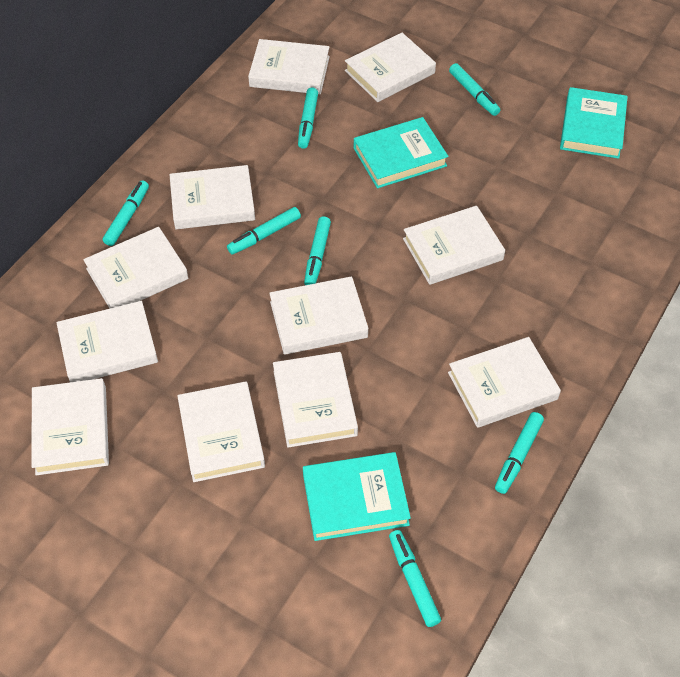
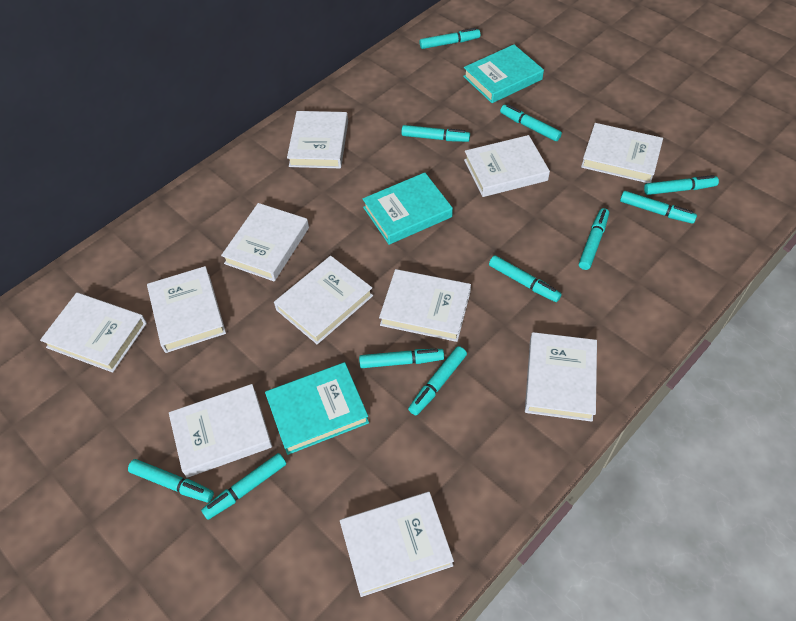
turquoise marker: 7 -> 11

